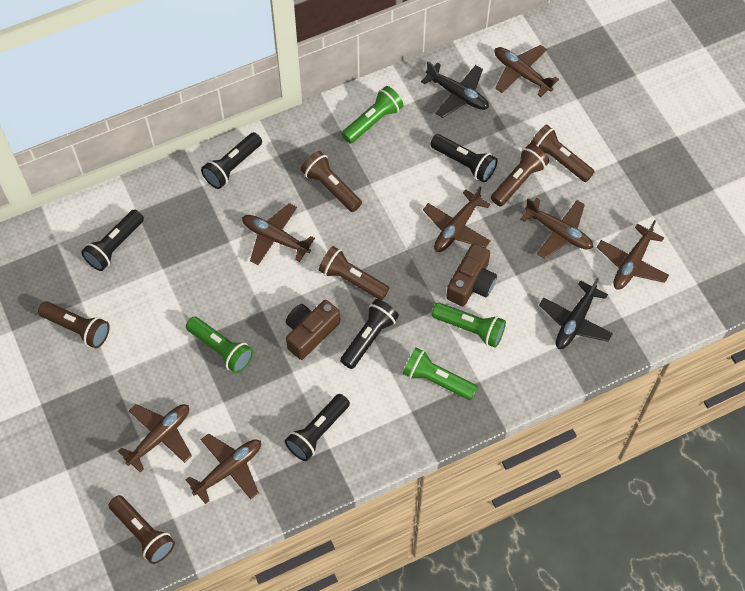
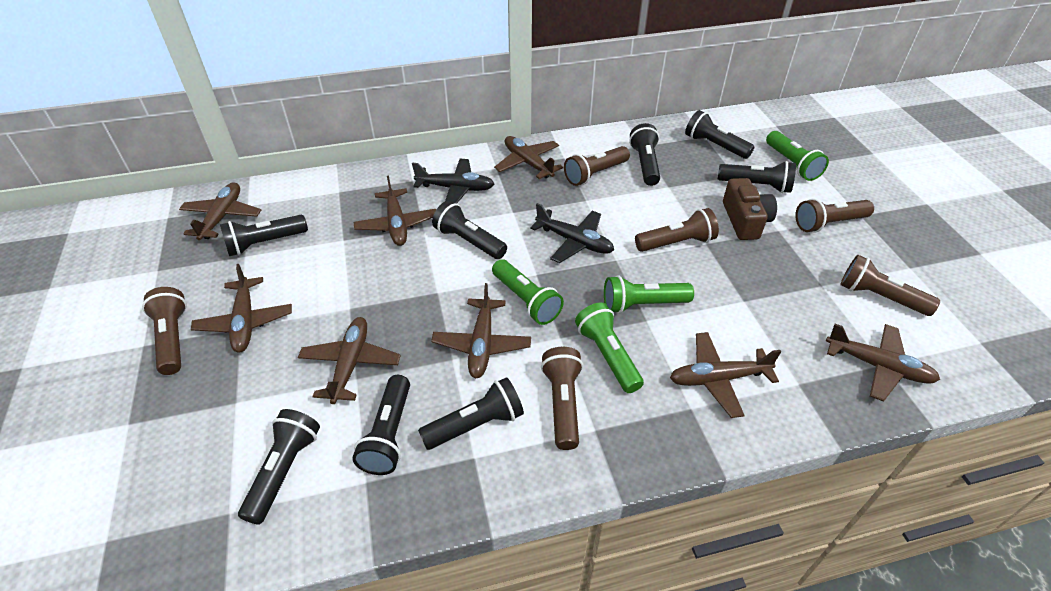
black flashlight: 5 -> 8
brown camera: 2 -> 1
brown plane: 7 -> 8

